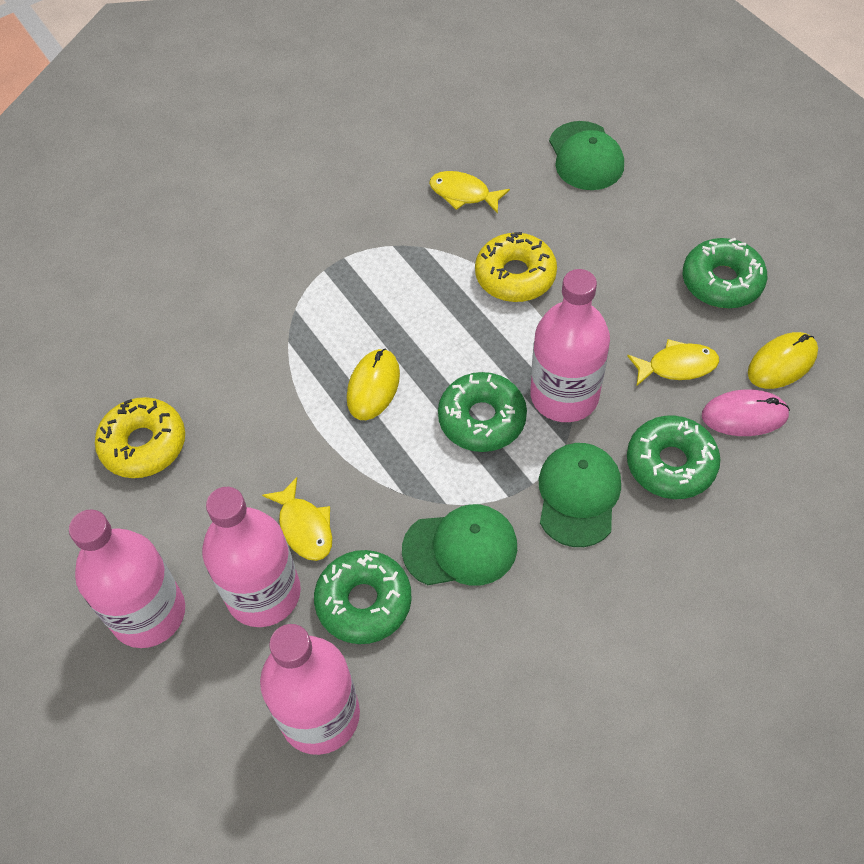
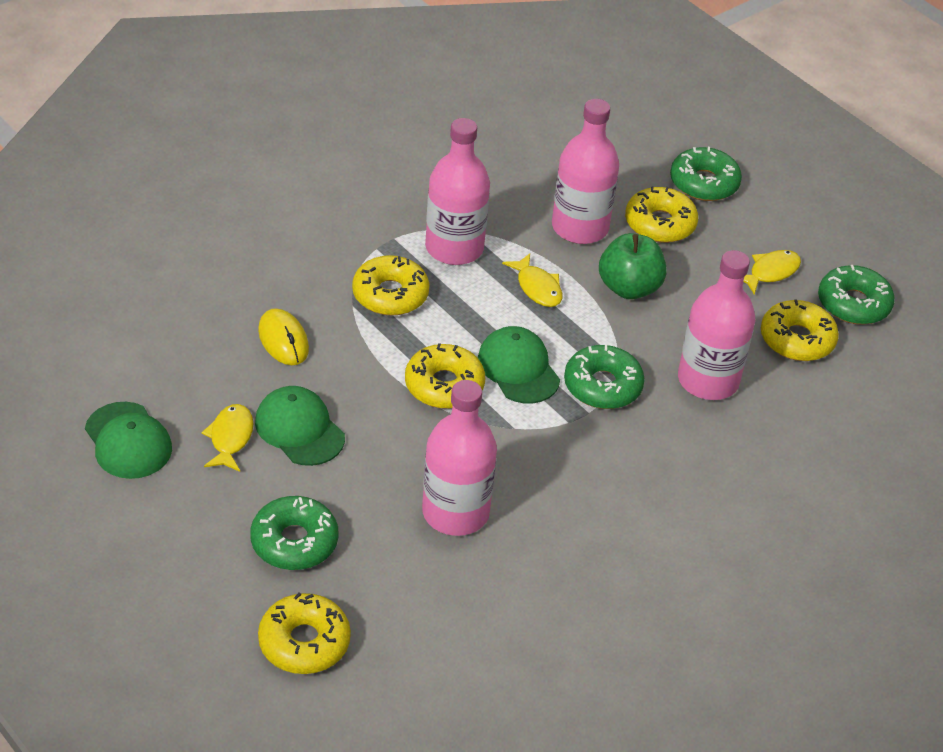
green apple: 0 -> 1
pink mouse: 1 -> 0
yellow donut: 2 -> 5
yellow mouse: 2 -> 1

